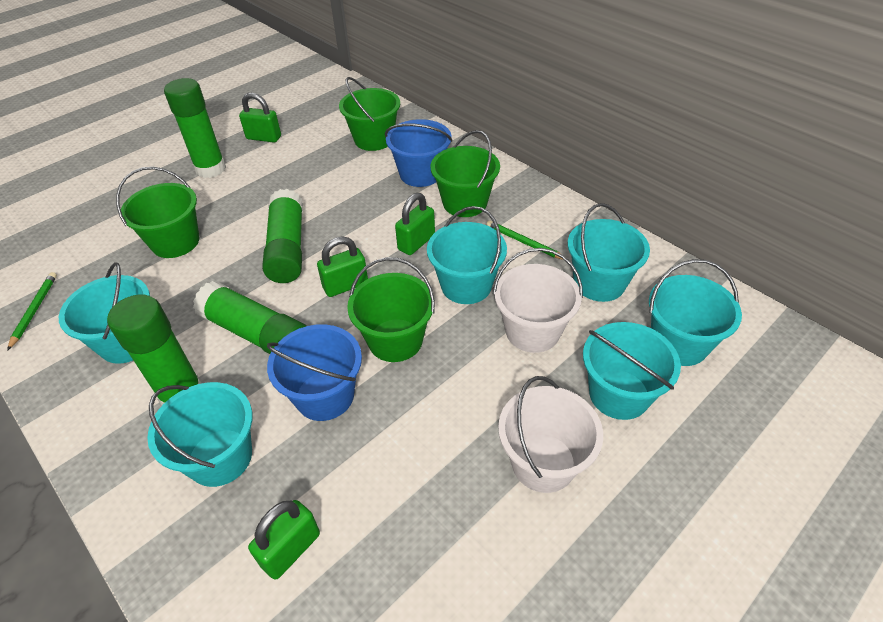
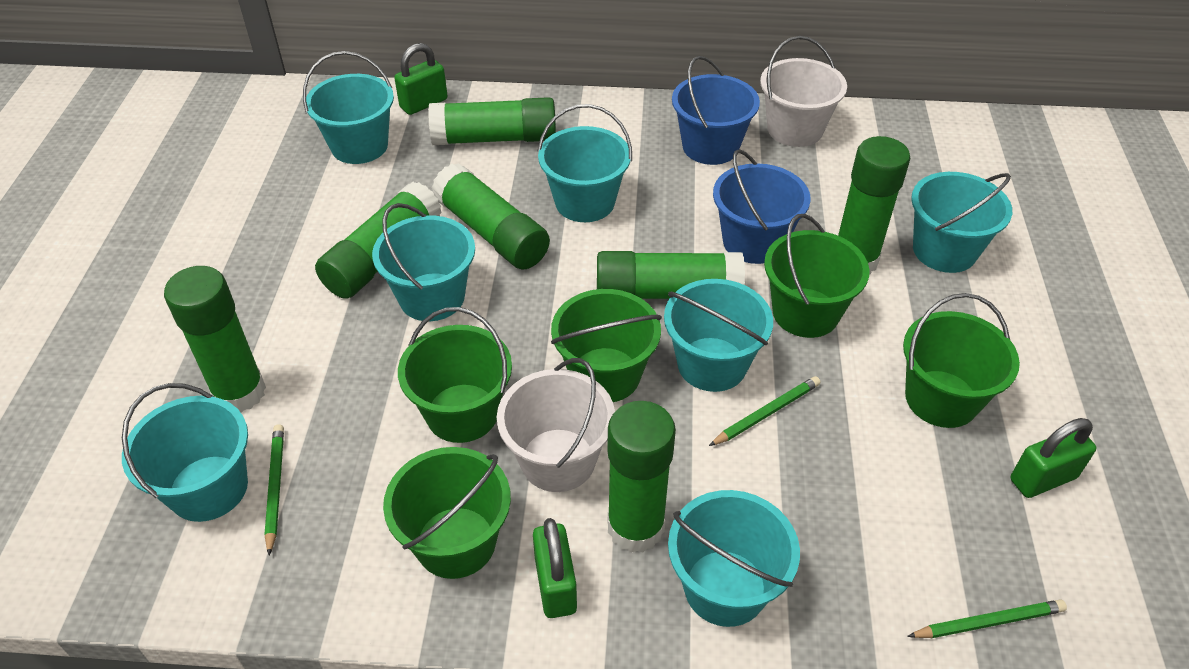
green bucket: 4 -> 5
green glue stick: 4 -> 7
green padlock: 4 -> 3
green pencil: 2 -> 3
turquoise bucket: 6 -> 7

